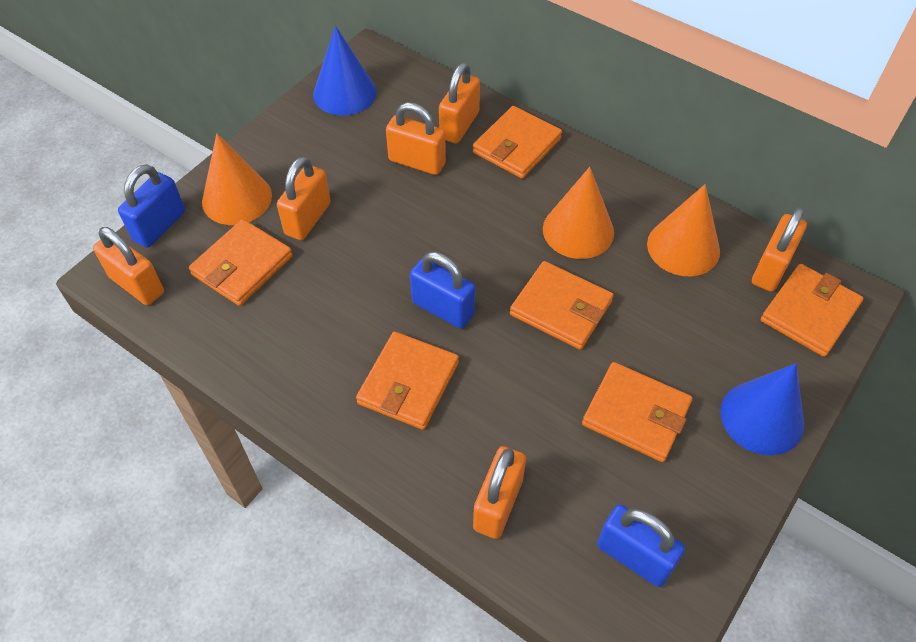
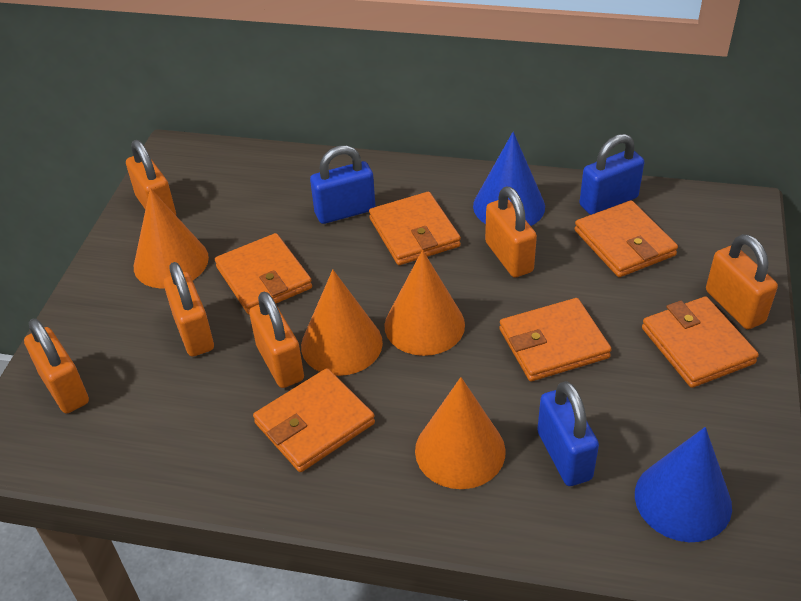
orange cone: 3 -> 4

